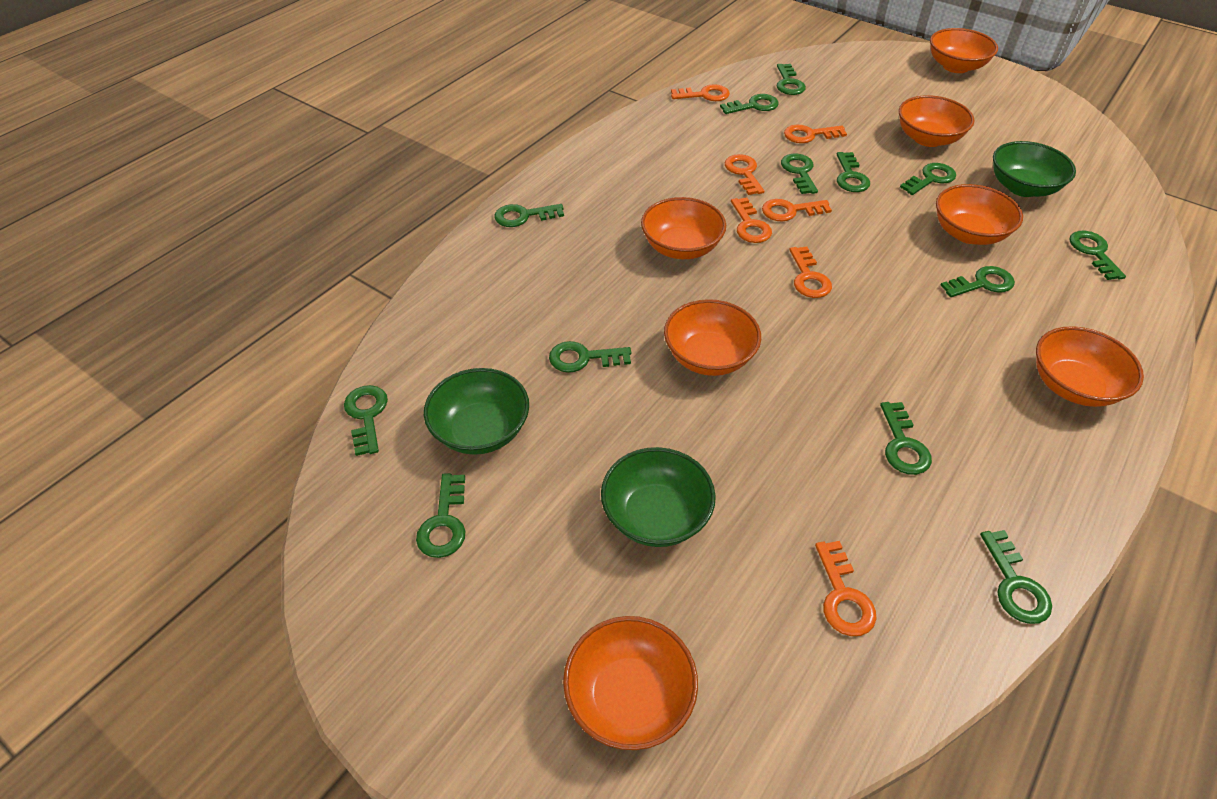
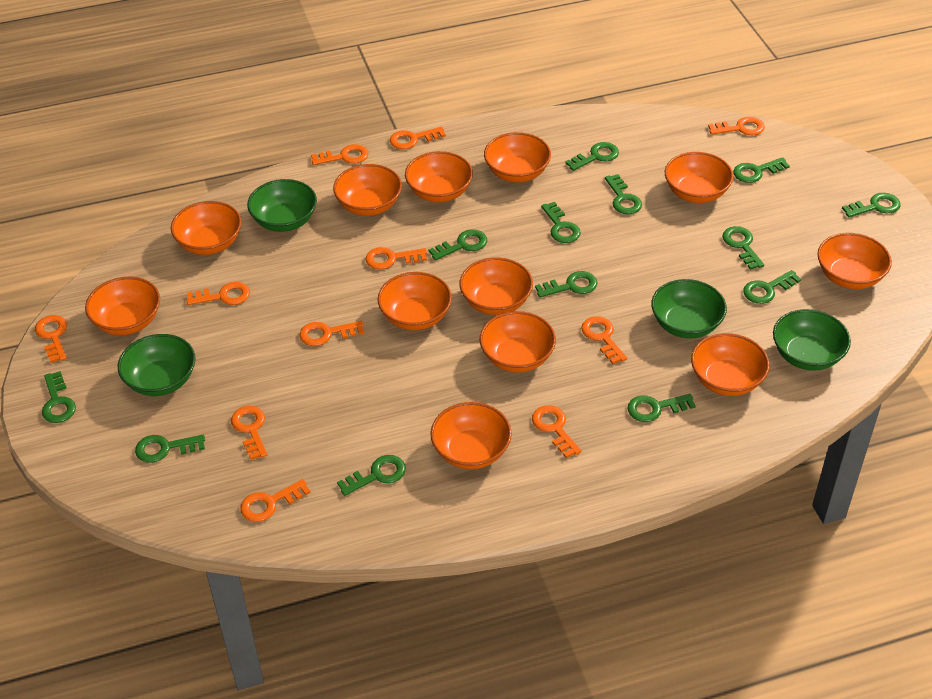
green bowl: 3 -> 4
orange bowl: 7 -> 12
orange key: 7 -> 11

